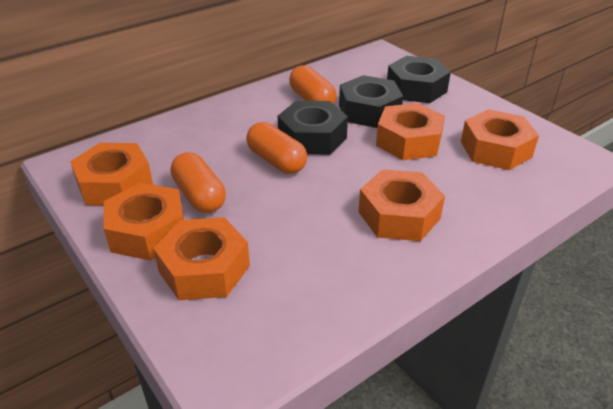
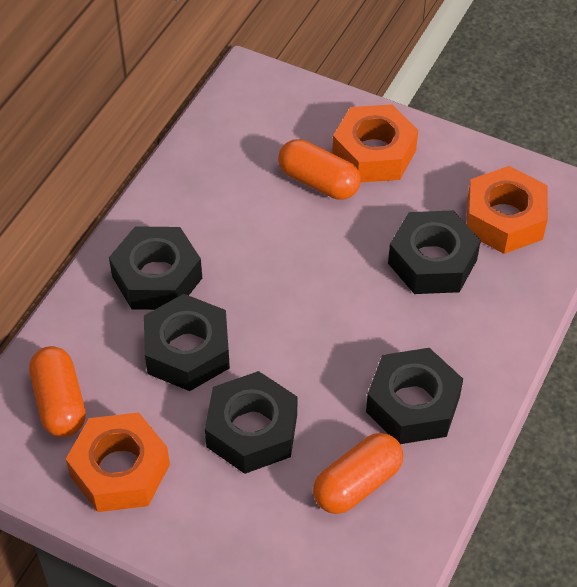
black nut: 3 -> 5
orange nut: 6 -> 3

